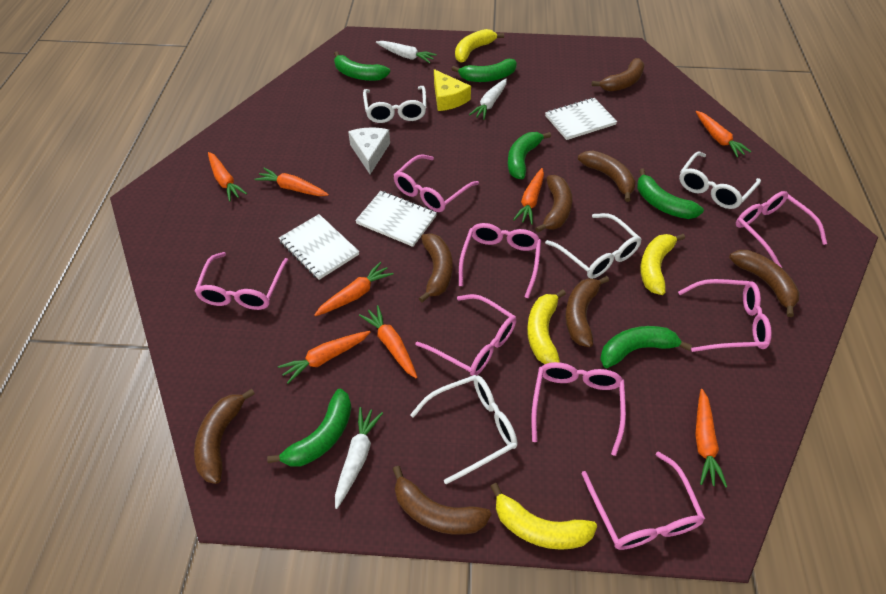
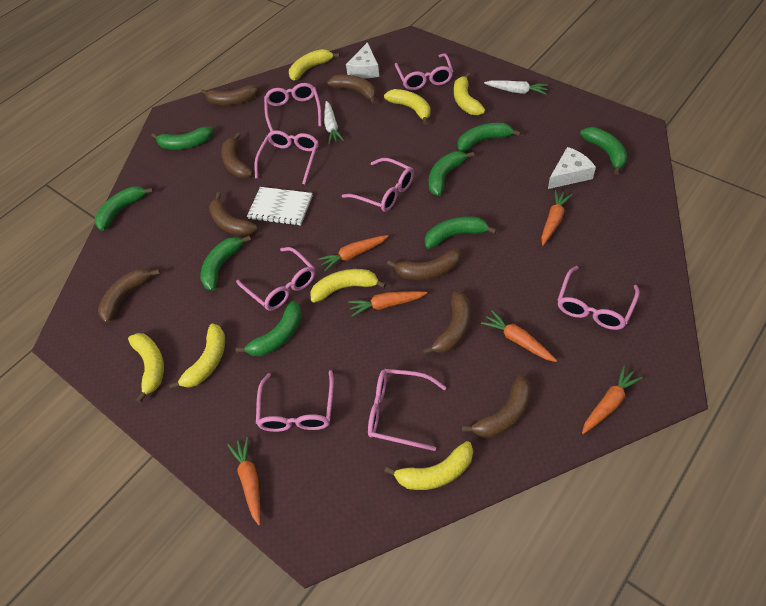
green banana: 6 -> 8
orange carrot: 8 -> 6
white carrot: 3 -> 2
white cheese: 1 -> 2
white glasses: 4 -> 0
white notebook: 3 -> 1
yellow banana: 4 -> 7
yellow cheese: 1 -> 0

